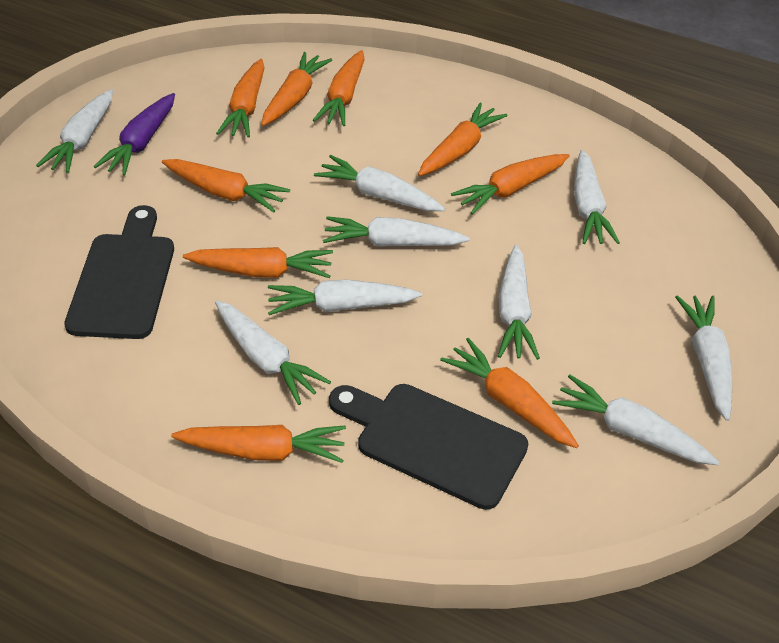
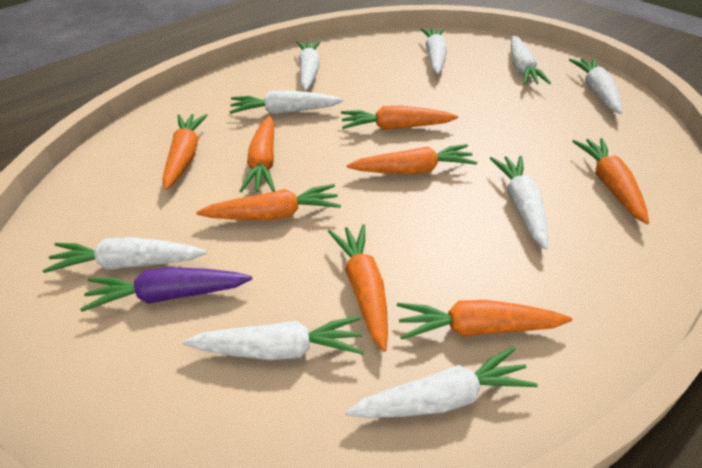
black cutting board: 2 -> 0
orange carrot: 9 -> 8

